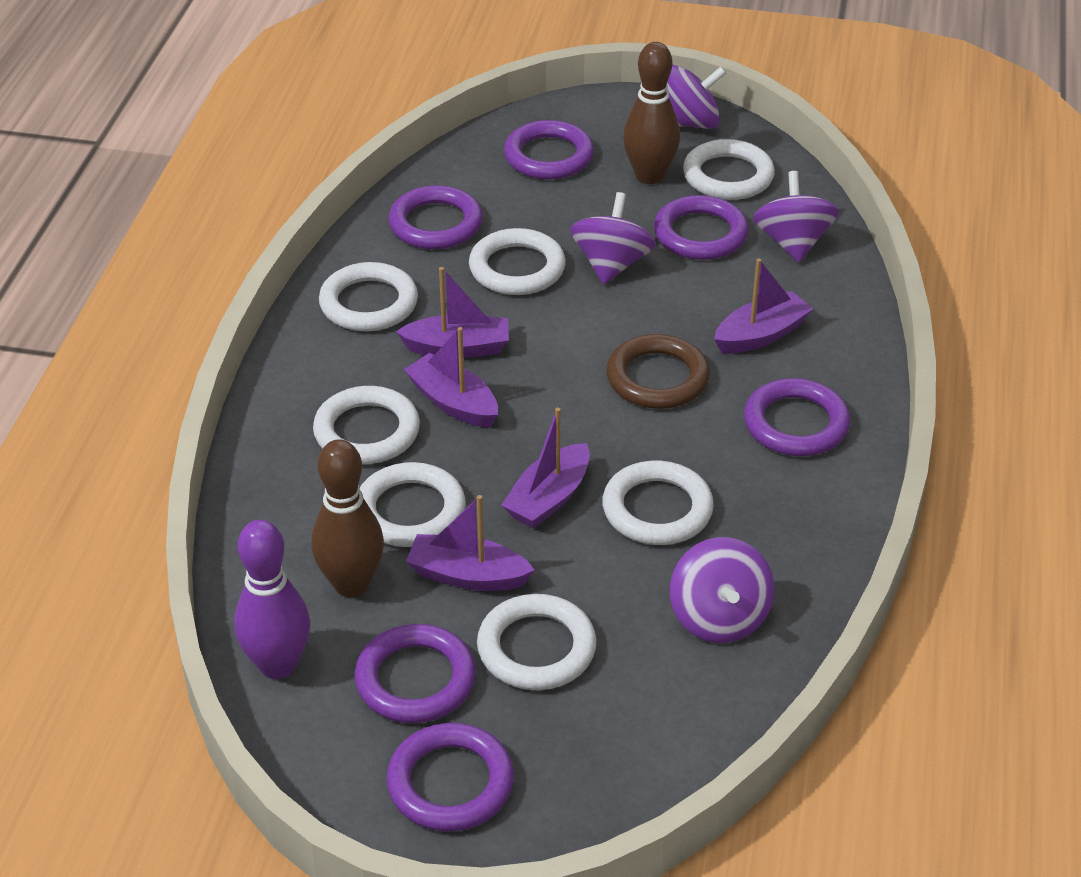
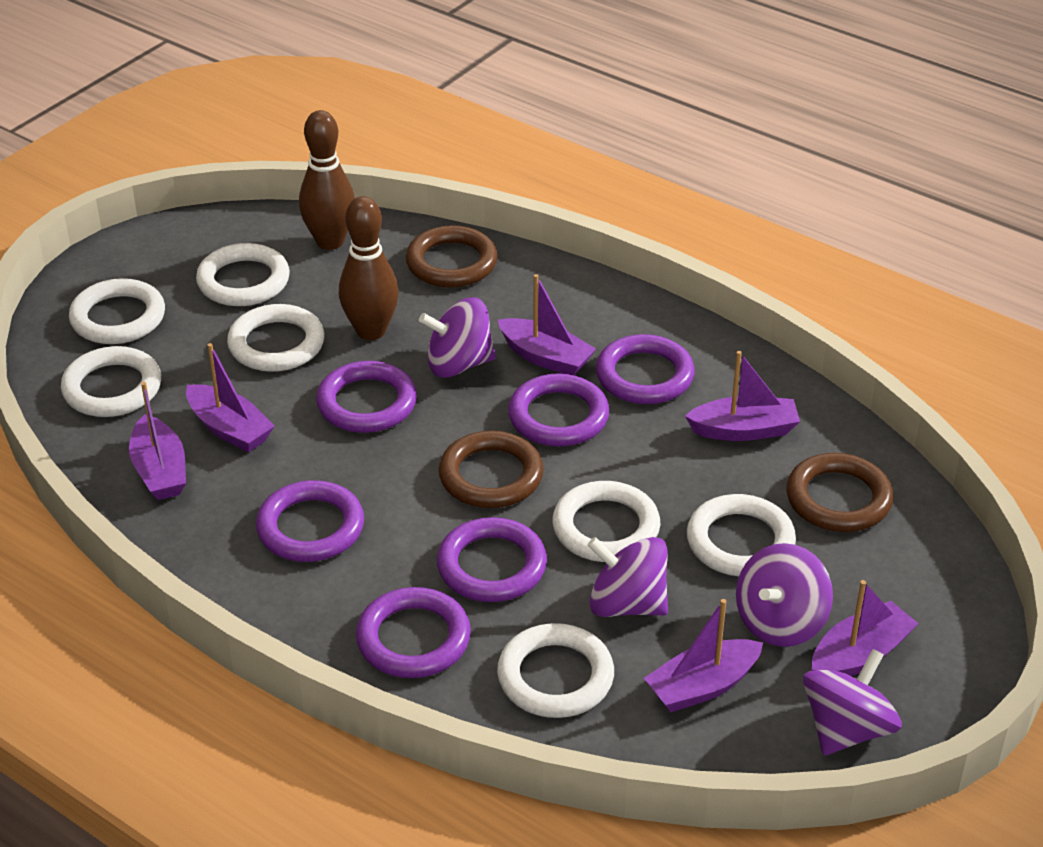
brown ring: 1 -> 3
purple boat: 5 -> 6
purple bowling pin: 1 -> 0

